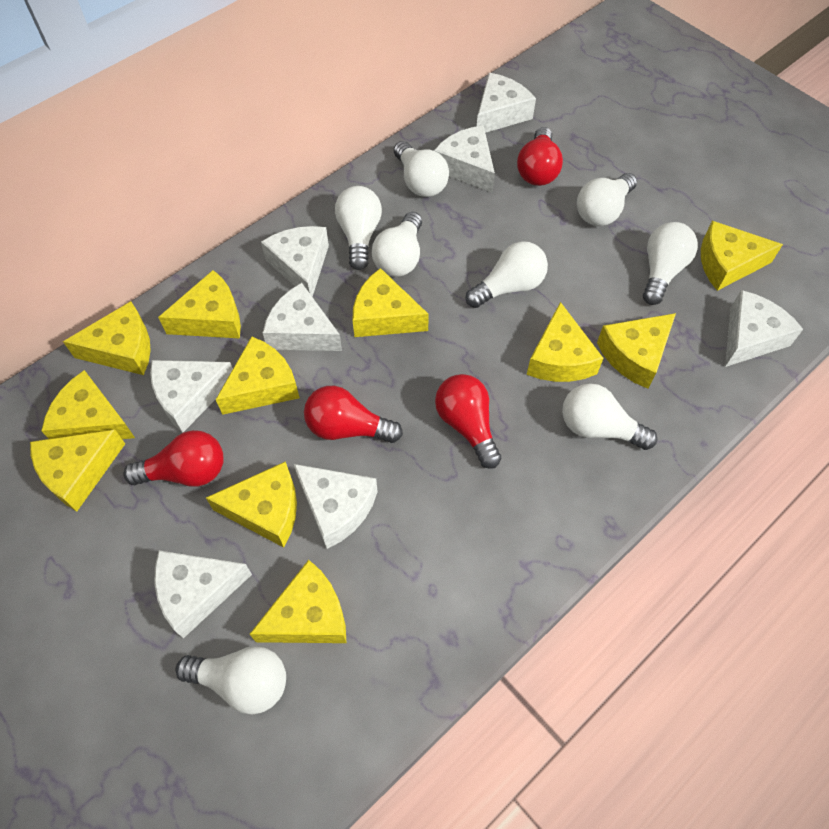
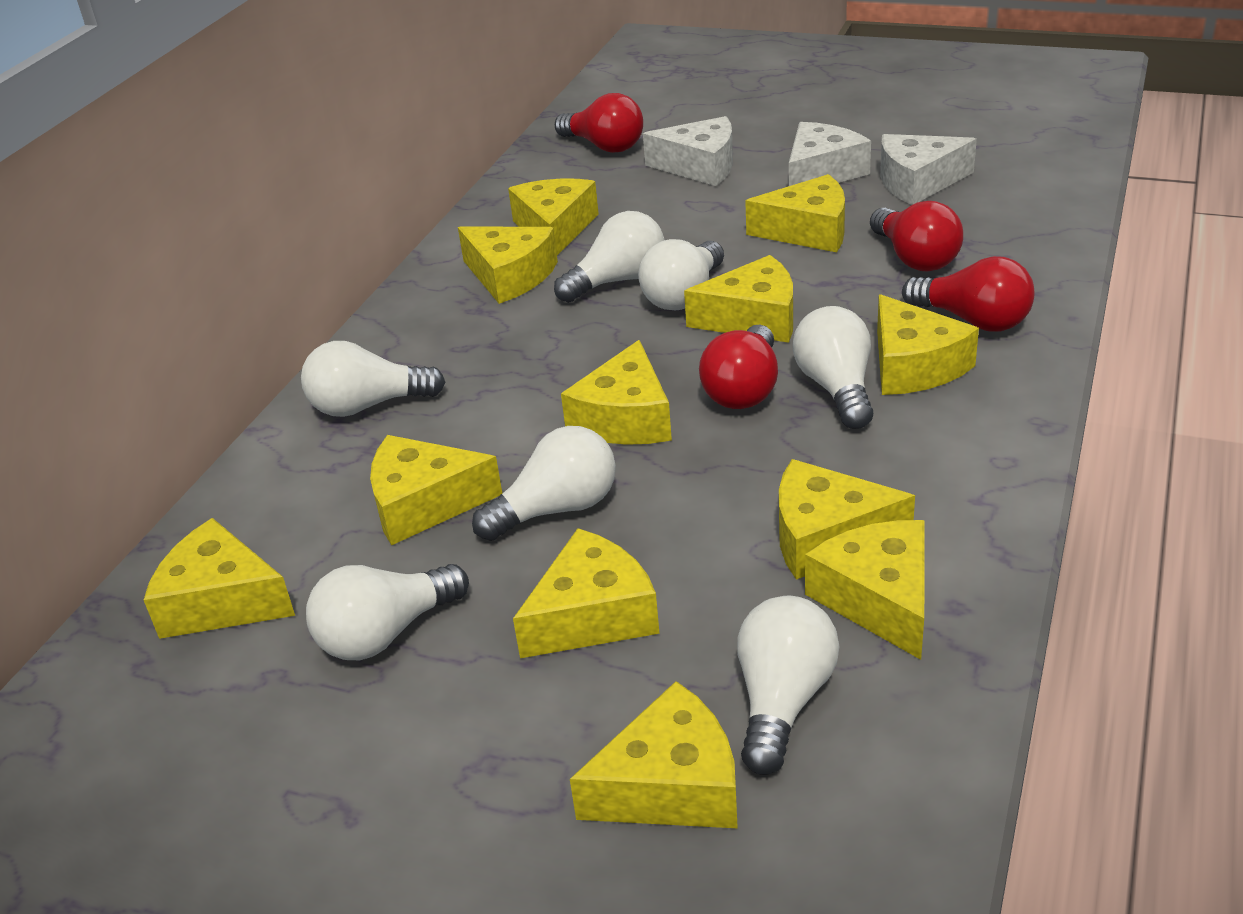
white cheese: 8 -> 3
white light bulb: 8 -> 7
yellow cheese: 11 -> 12

